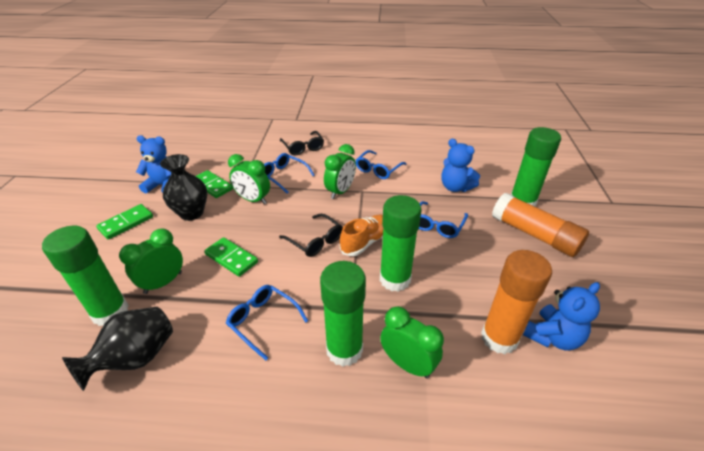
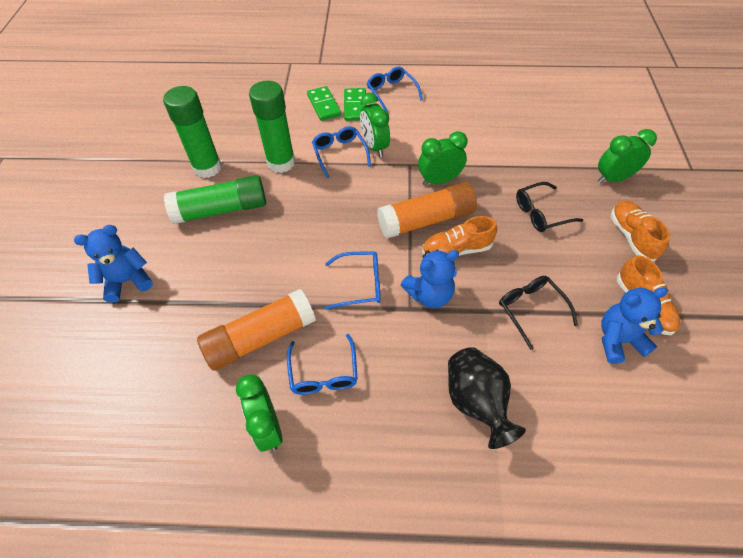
black vase: 2 -> 1
green domino: 3 -> 2
green glue stick: 4 -> 3
orange shoe: 1 -> 3

